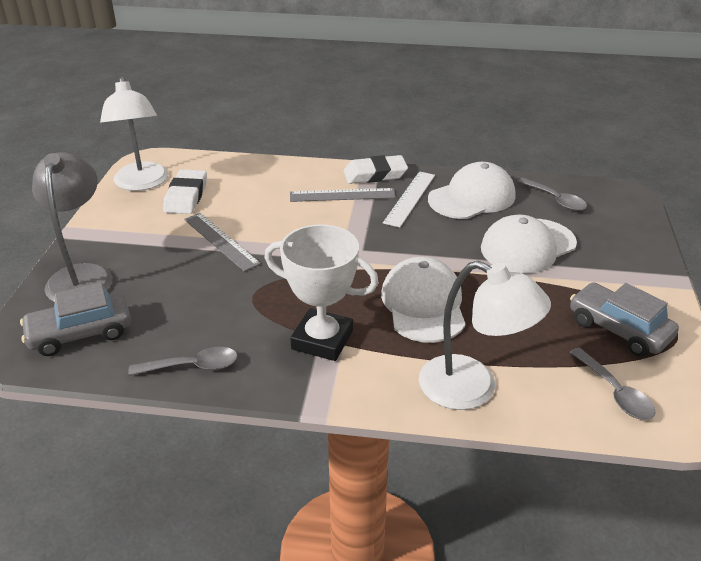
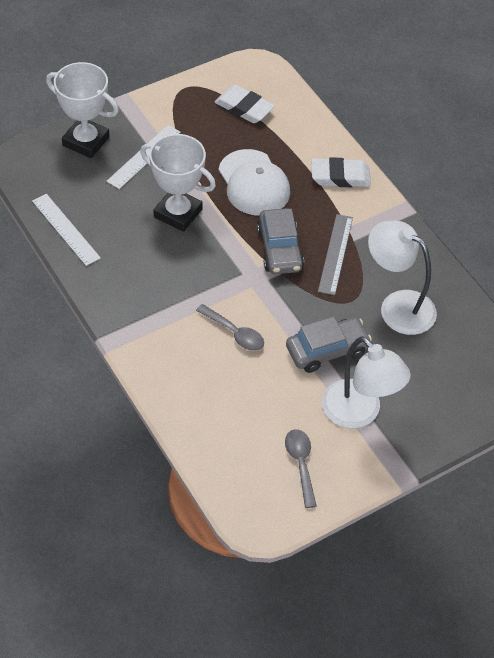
grey lamp: 1 -> 0
grey ruler: 2 -> 1
grey spoon: 3 -> 2
white cap: 3 -> 1
white ruler: 1 -> 2
white trophy: 1 -> 2

